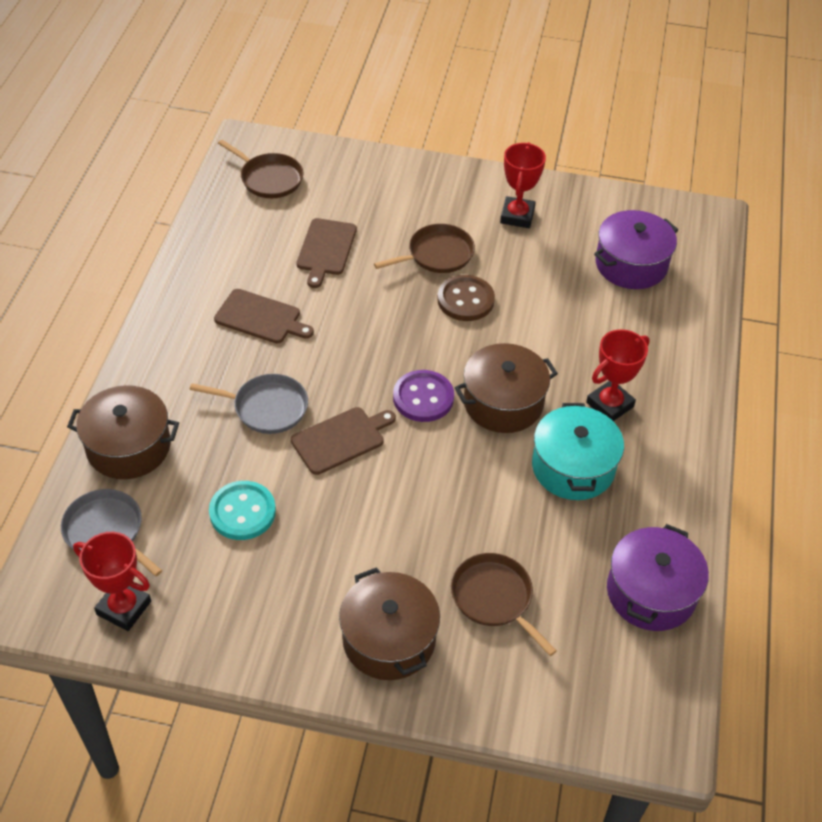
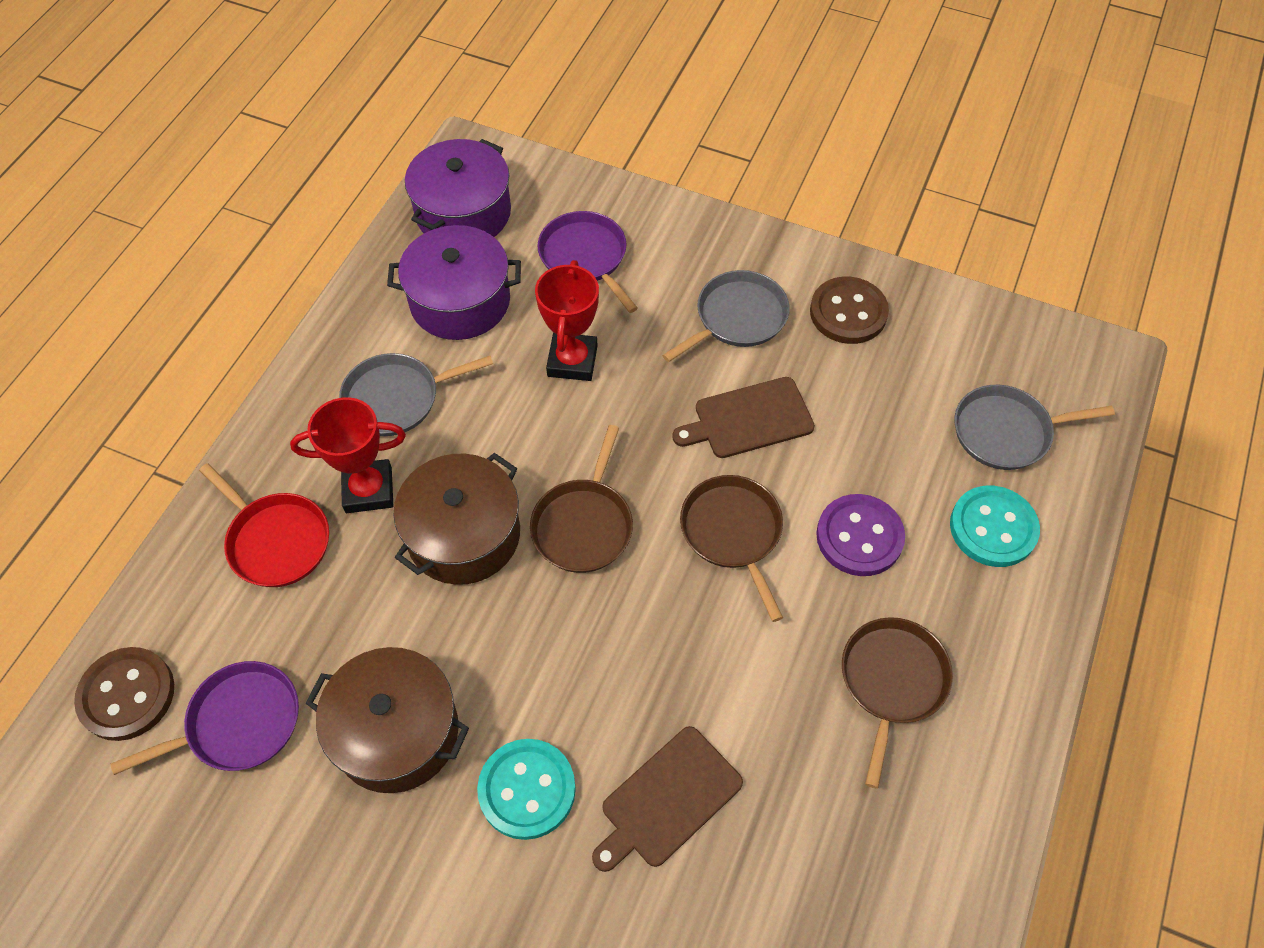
brown button: 1 -> 2
brown cutting board: 3 -> 2
brown pot: 3 -> 2
grey pan: 2 -> 3
purple pan: 0 -> 2
red pan: 0 -> 1
red trophy: 3 -> 2
turquoise button: 1 -> 2
turquoise pot: 1 -> 0

